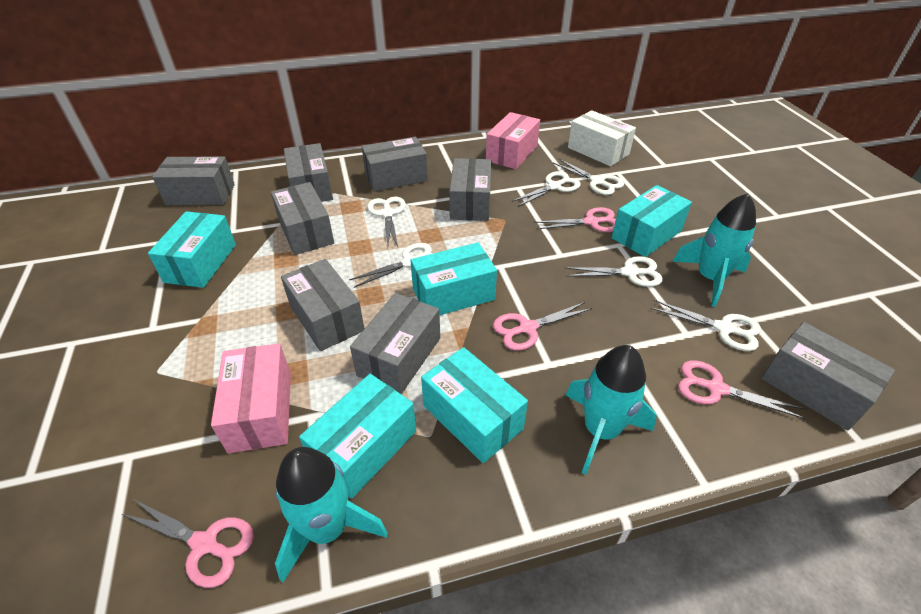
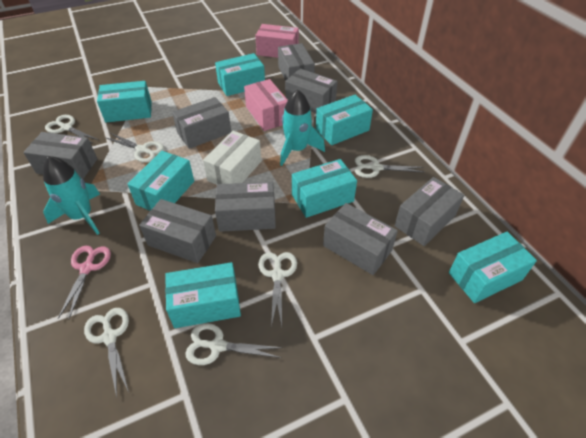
pink scissors: 4 -> 1
turquoise box: 5 -> 7
turquoise rocket: 3 -> 2

